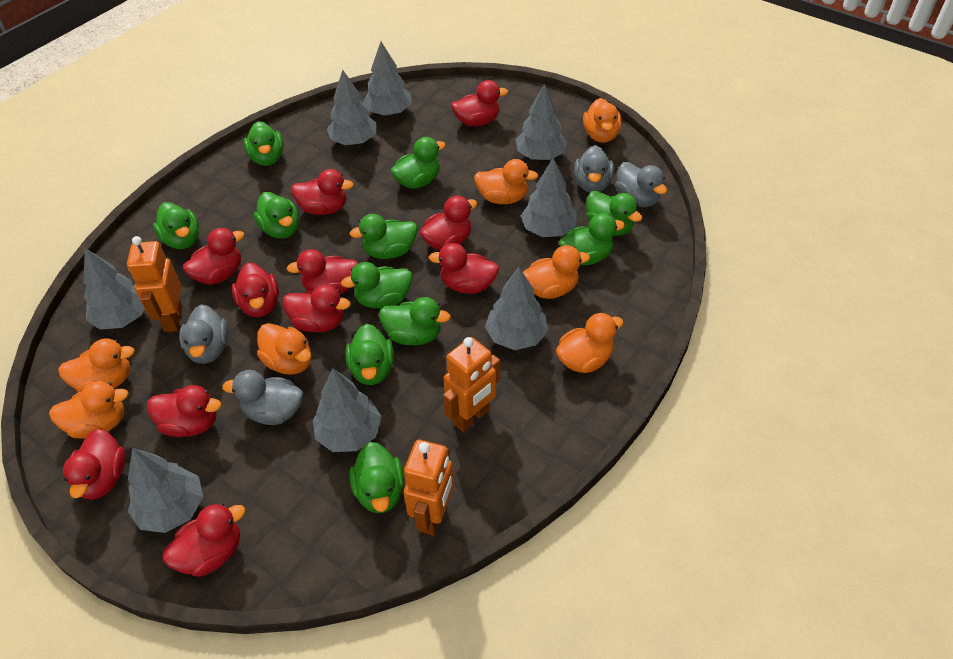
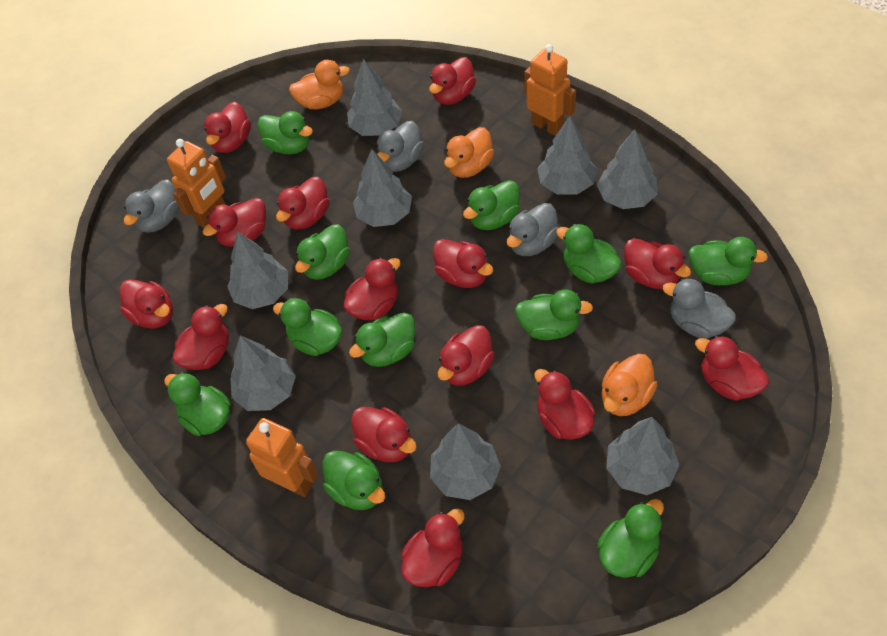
orange duck: 7 -> 3
red duck: 11 -> 14

